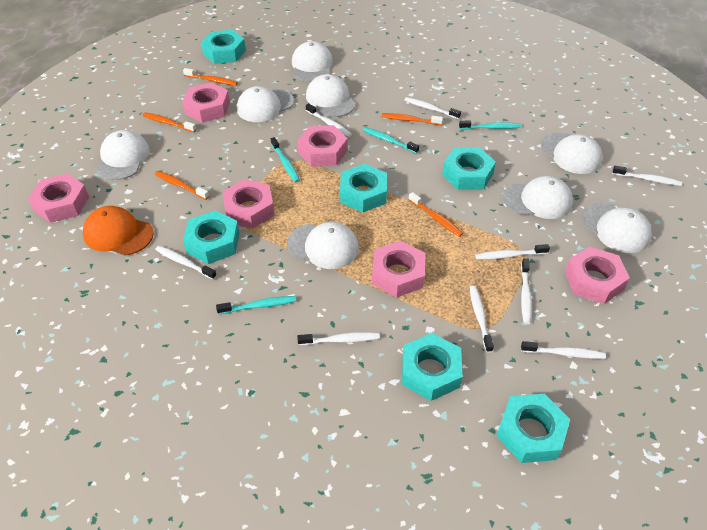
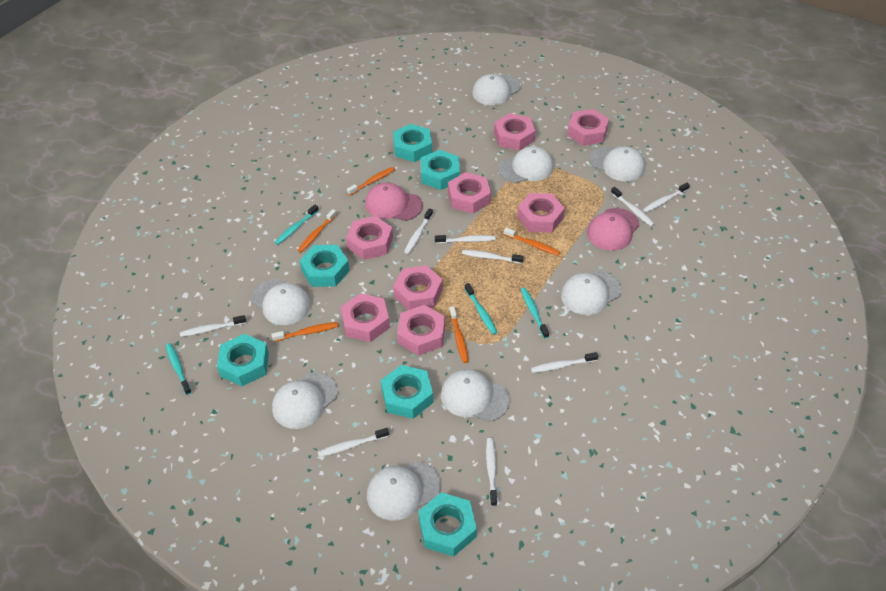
orange cap: 1 -> 0
pink cap: 0 -> 2
pink nut: 6 -> 8

